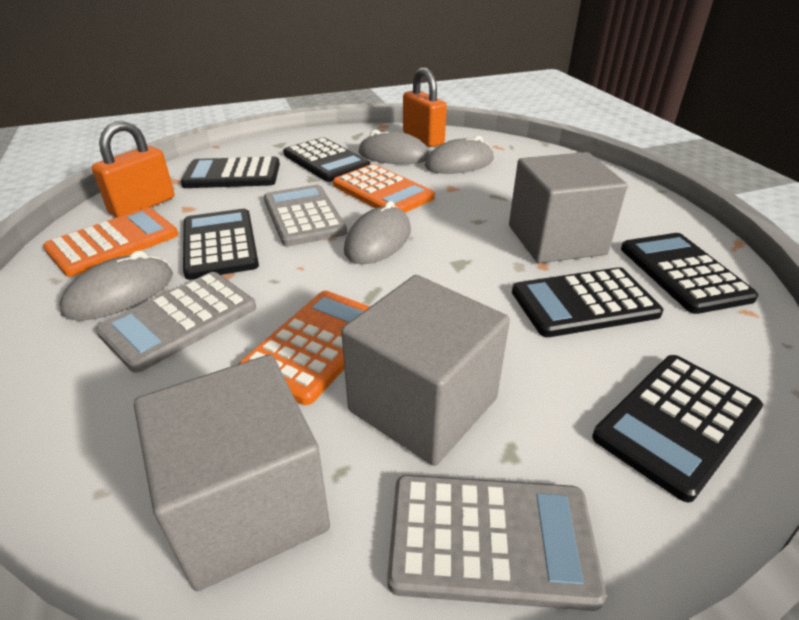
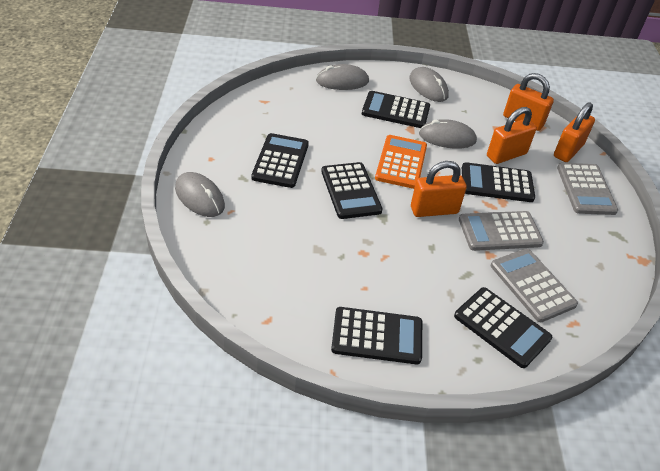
grey cube: 3 -> 0
orange calculator: 3 -> 1
orange padlock: 2 -> 4

